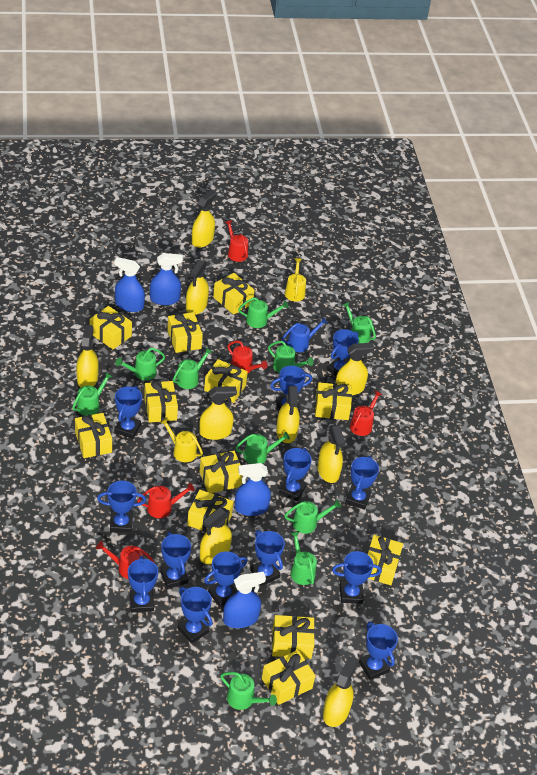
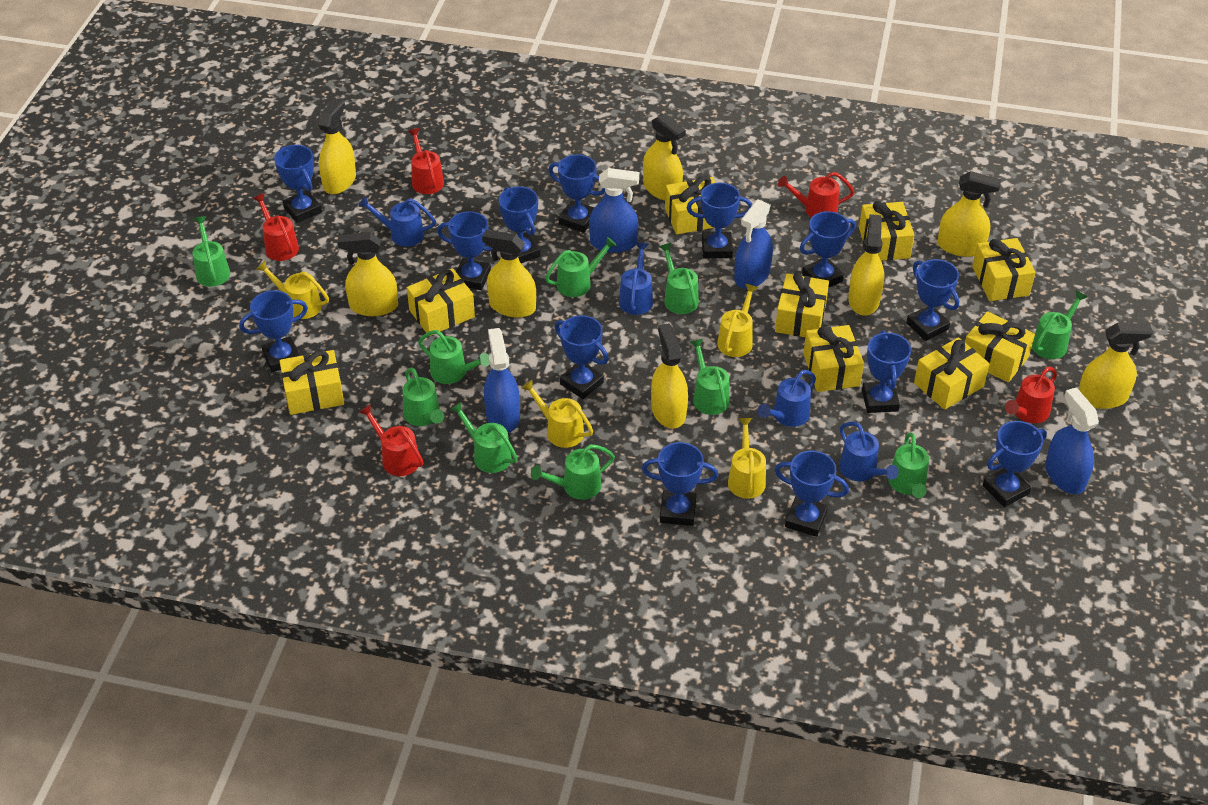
blue watering can: 1 -> 4
yellow gift: 12 -> 9
yellow spray bottle: 9 -> 8
yellow watering can: 2 -> 4

